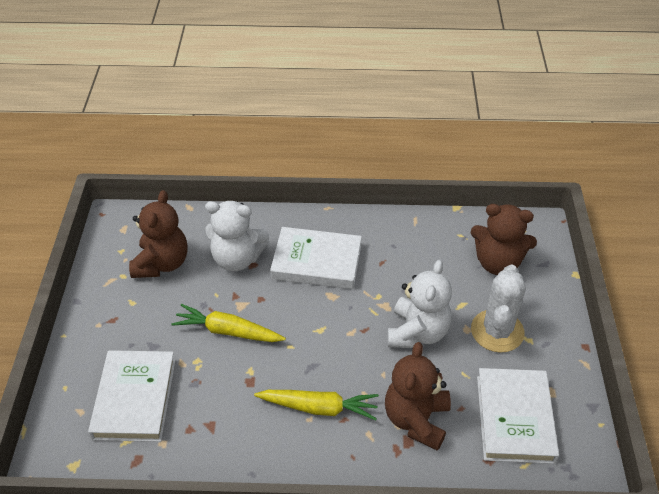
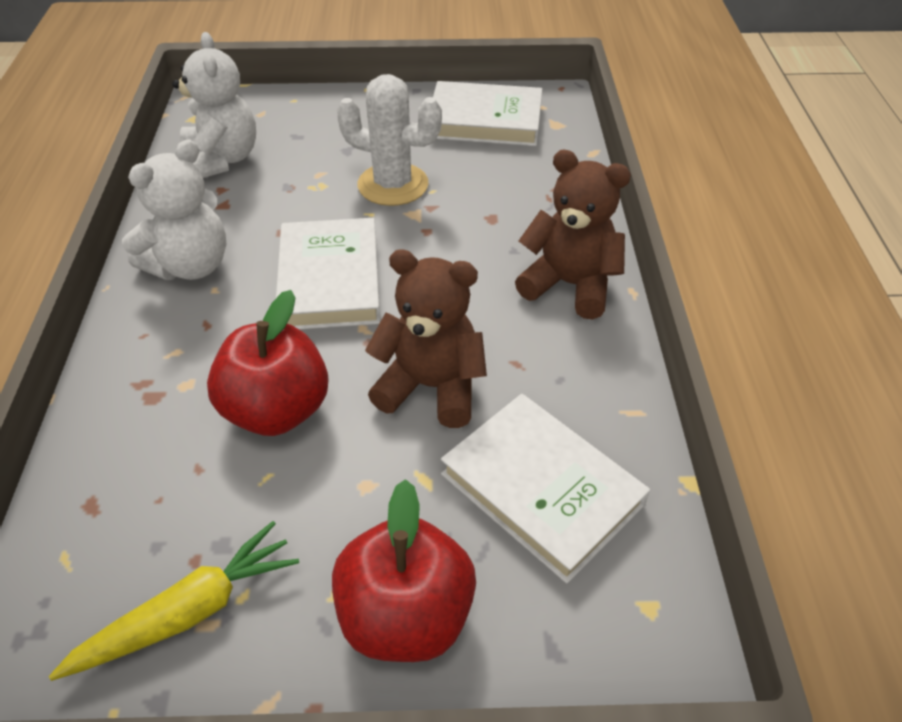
brown teddy bear: 3 -> 2
red apple: 0 -> 2
yellow carrot: 2 -> 1

